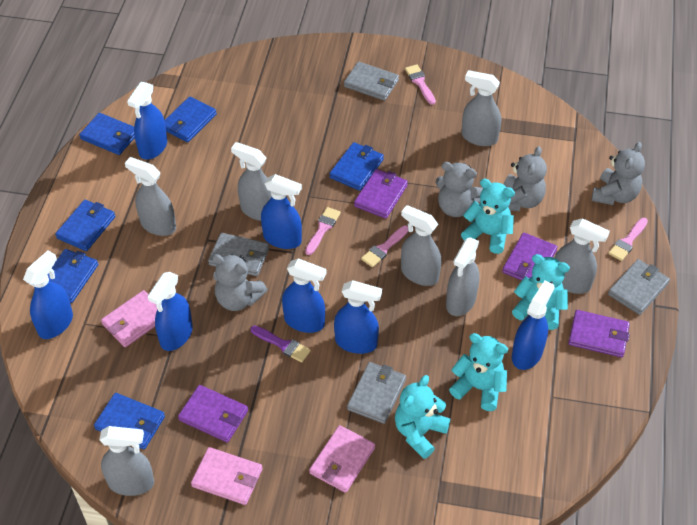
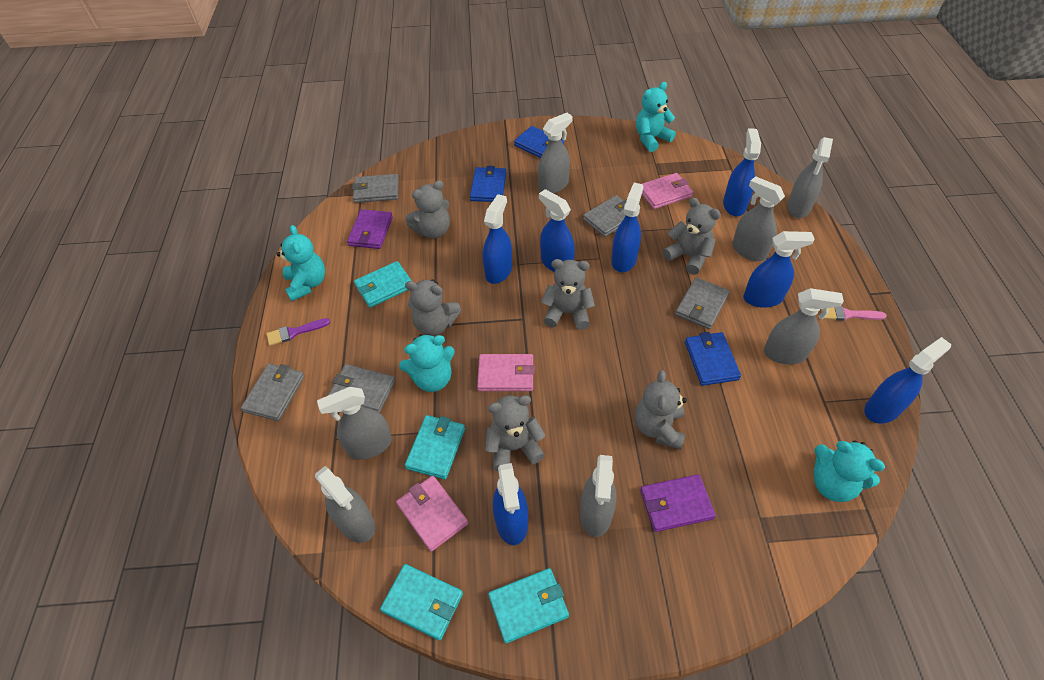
blue wallet: 6 -> 3
grey teddy bear: 4 -> 6
grey wallet: 4 -> 5
pink brush: 4 -> 1
purple wallet: 4 -> 2
turquoise wallet: 0 -> 4

